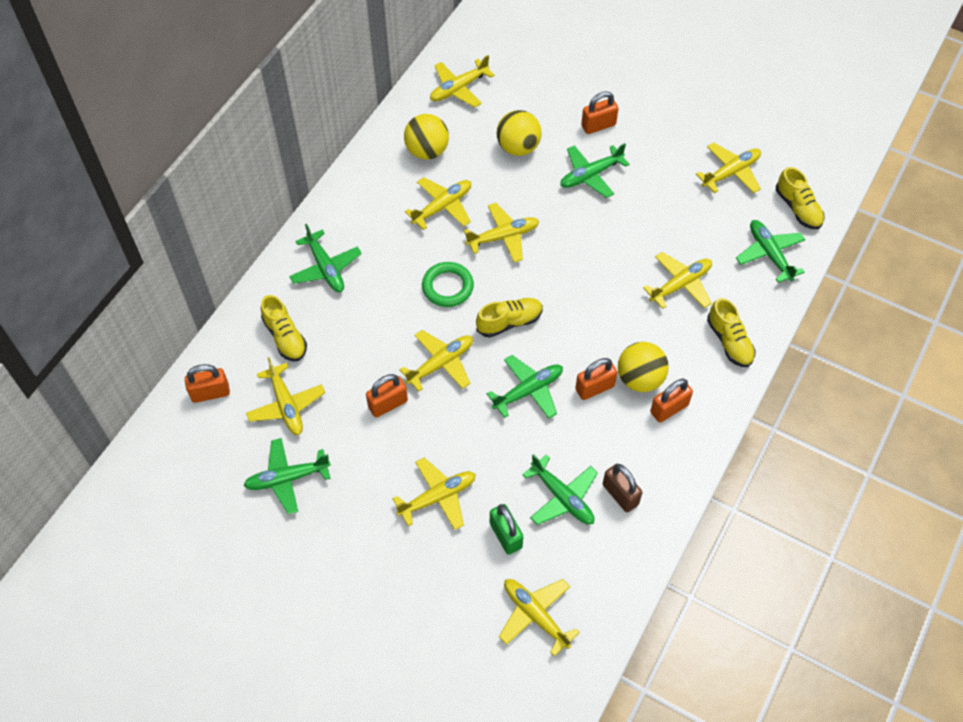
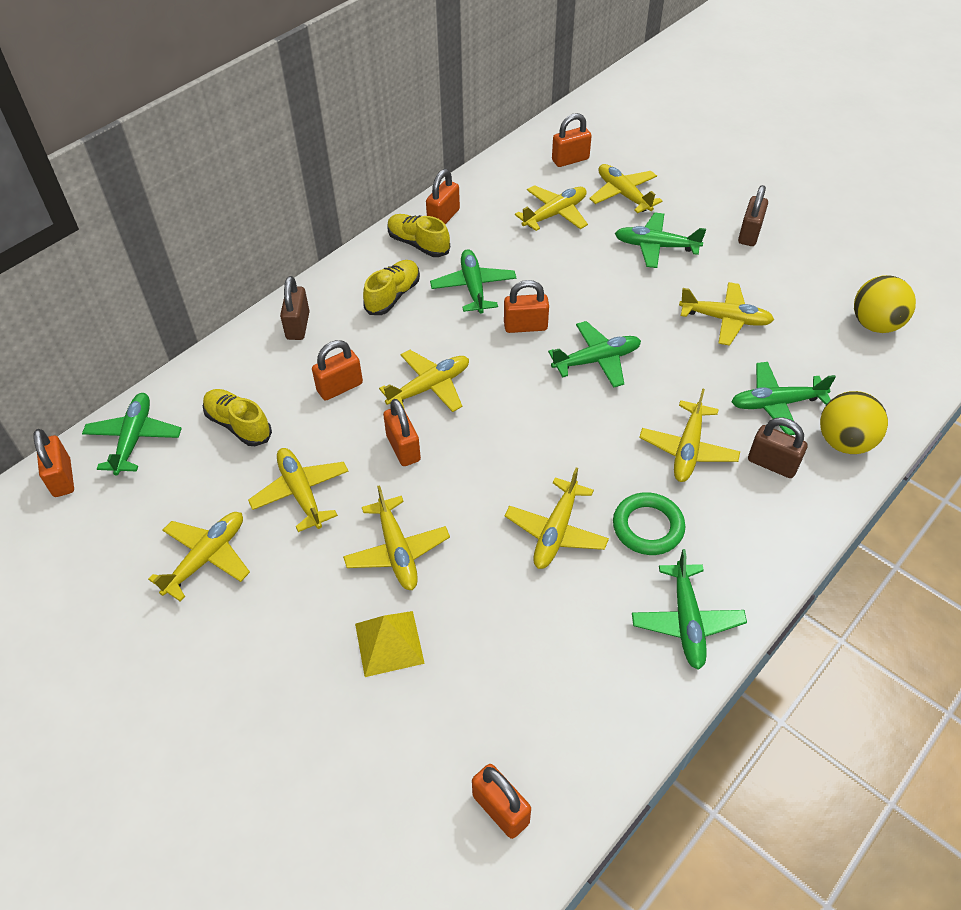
brown padlock: 1 -> 3
green padlock: 1 -> 0
orange padlock: 5 -> 7
yellow ball: 3 -> 2
yellow pyramid: 0 -> 1
yellow shoe: 4 -> 3

